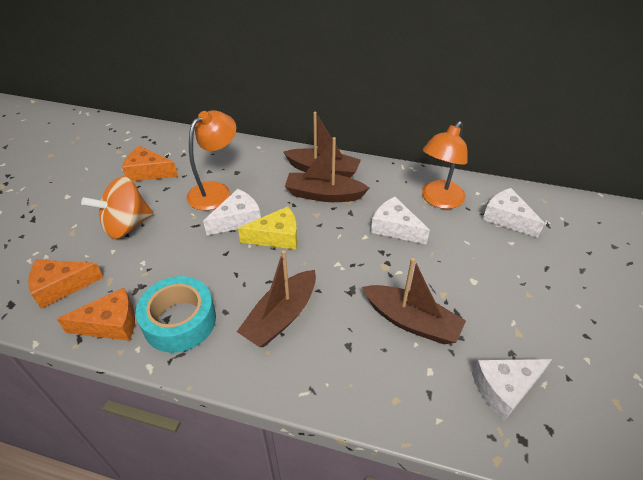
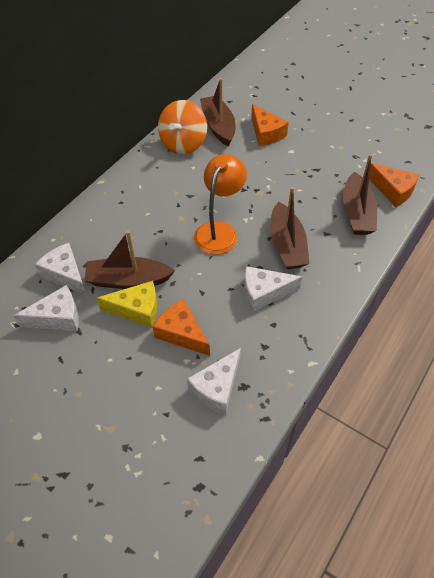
orange lamp: 2 -> 1
turquoise tape: 1 -> 0

